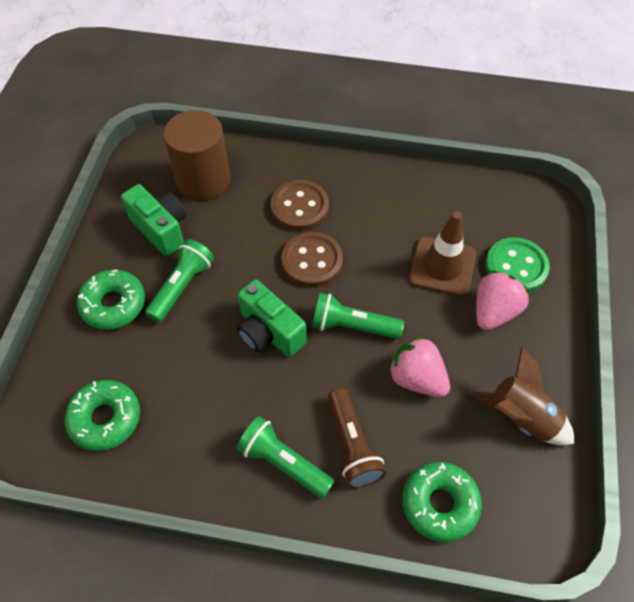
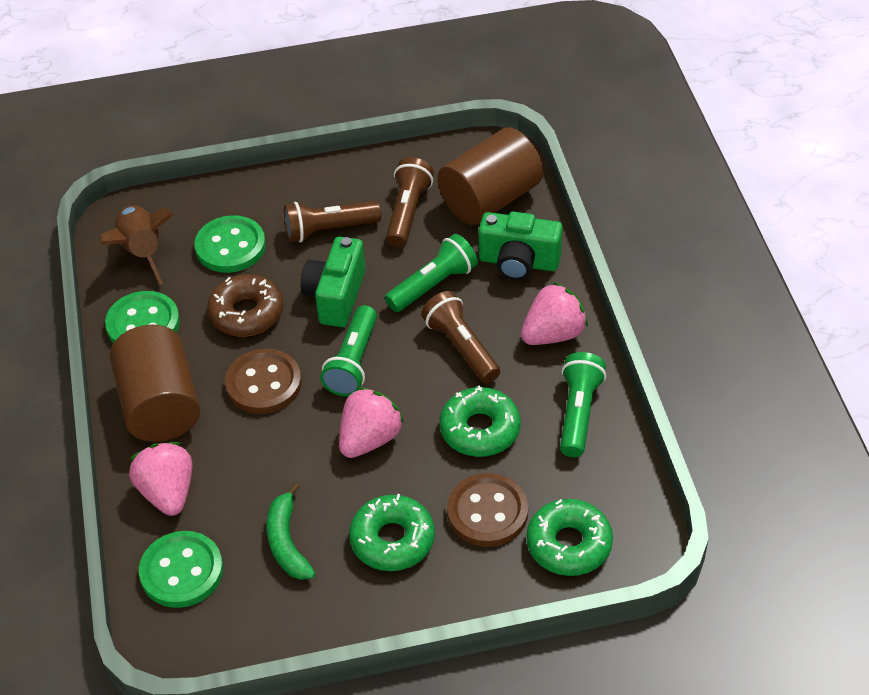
brown cylinder: 1 -> 2
brown donut: 0 -> 1
brown flashlight: 1 -> 3
brown traffic cone: 1 -> 0
green banana: 0 -> 1
green button: 1 -> 3
pink strawberry: 2 -> 3

